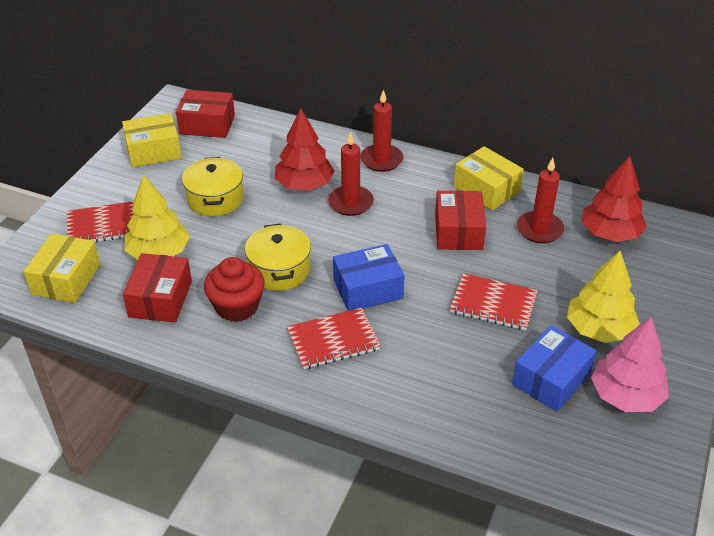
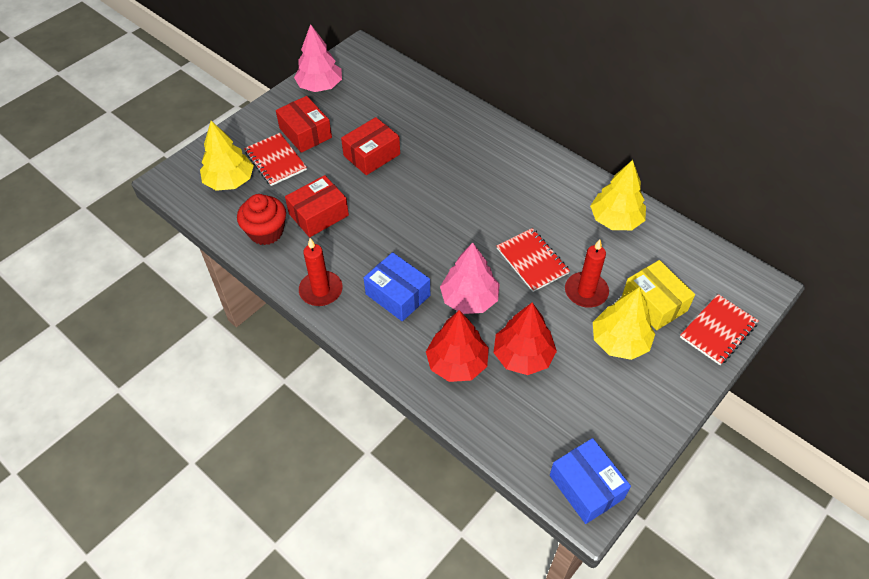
pink tree: 1 -> 2
red candle: 3 -> 2
yellow box: 3 -> 1
yellow pot: 2 -> 0
yellow tree: 2 -> 3

